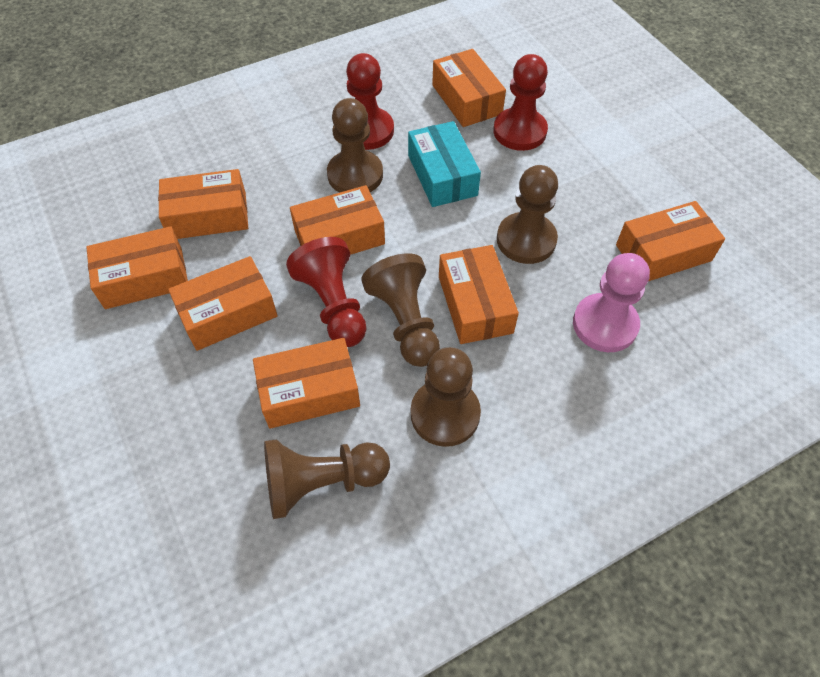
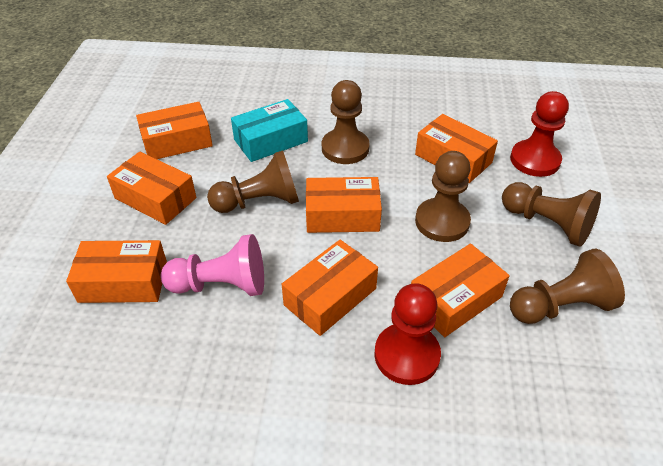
orange box: 8 -> 7
red pawn: 3 -> 2

